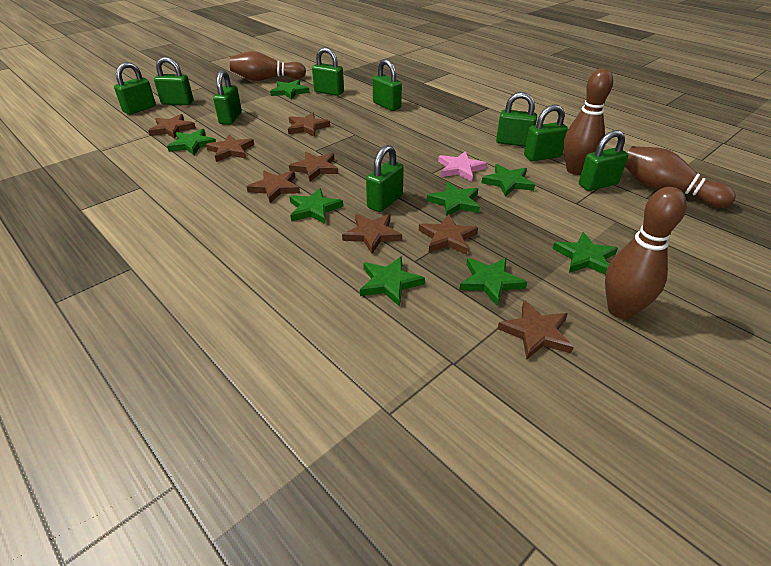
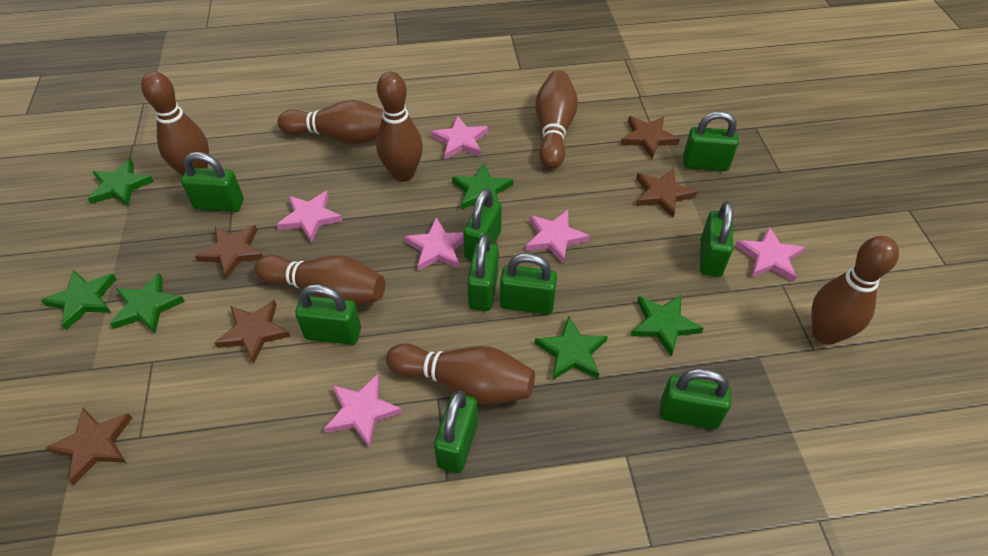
brown bowling pin: 4 -> 7
brown star: 8 -> 5
green star: 8 -> 6
pink star: 1 -> 6

